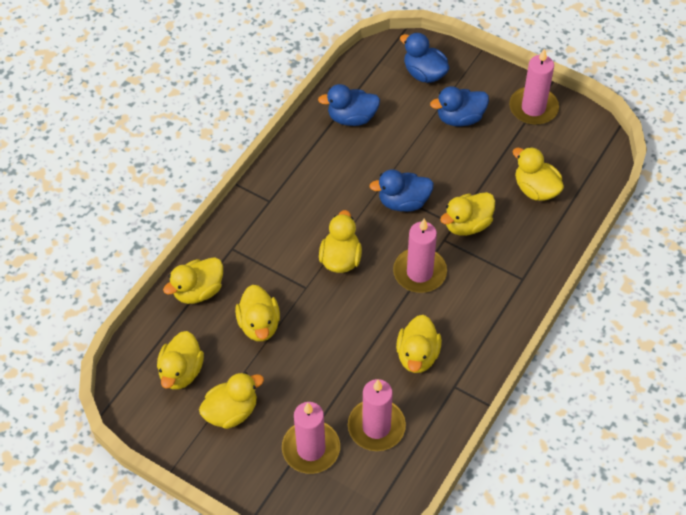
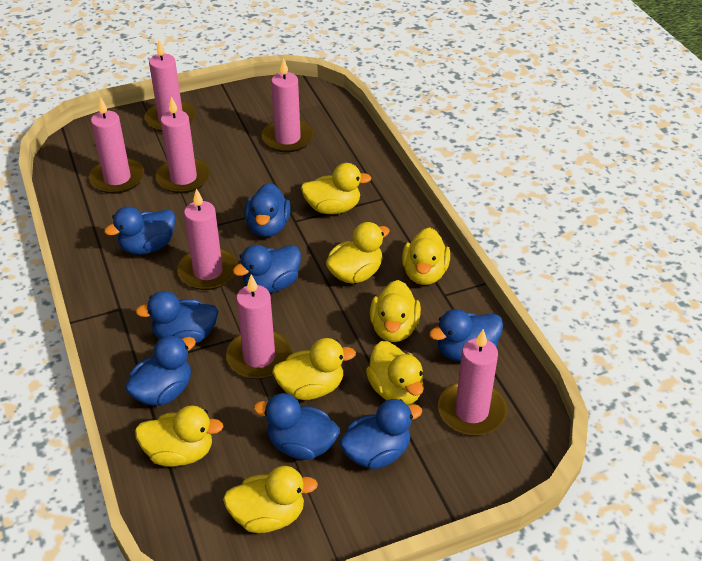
blue duck: 4 -> 8
pink candle: 4 -> 7

